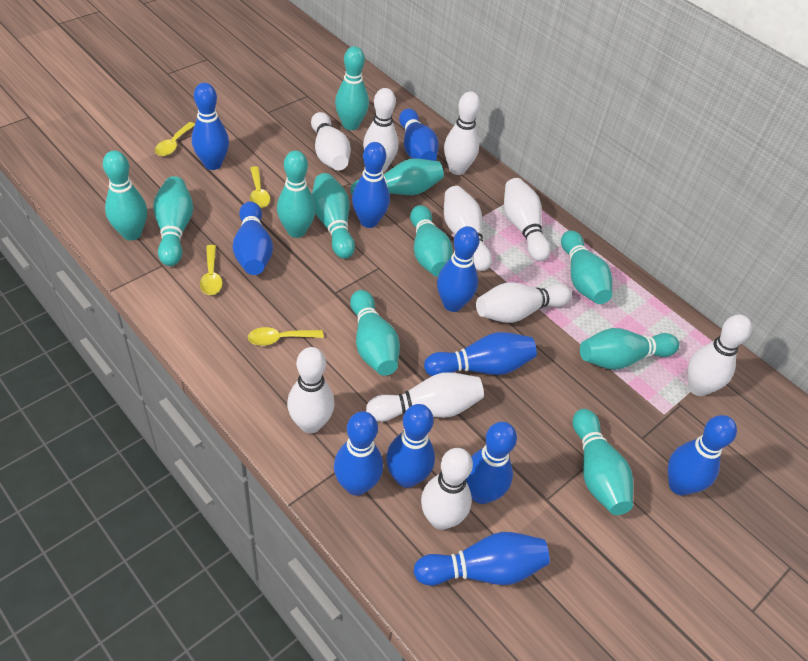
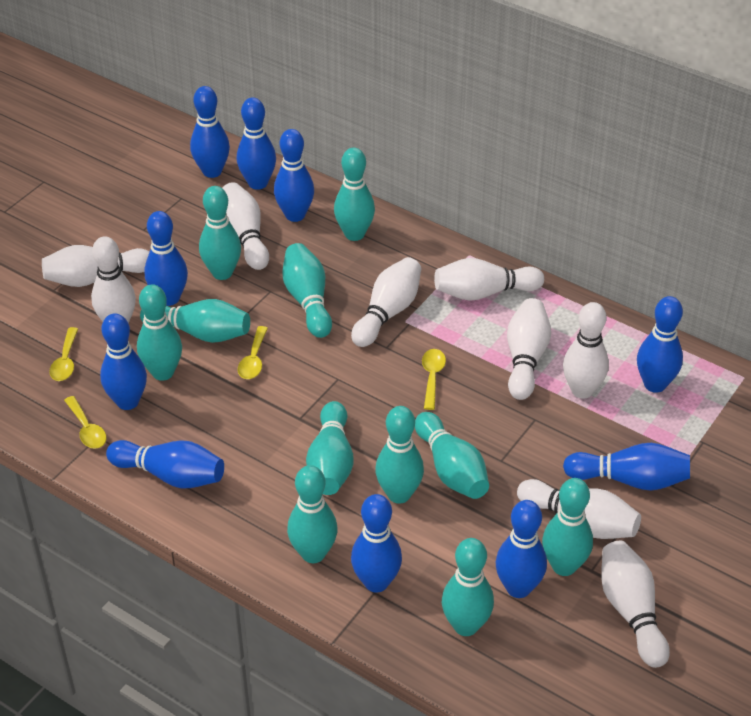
blue bowling pin: 11 -> 10
white bowling pin: 10 -> 9

